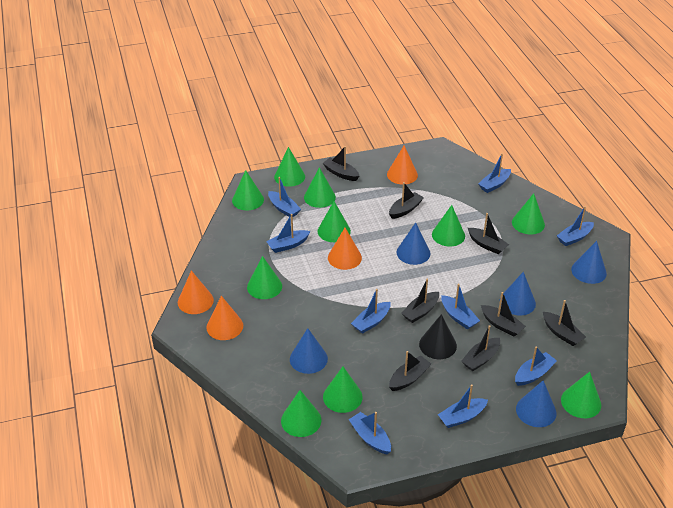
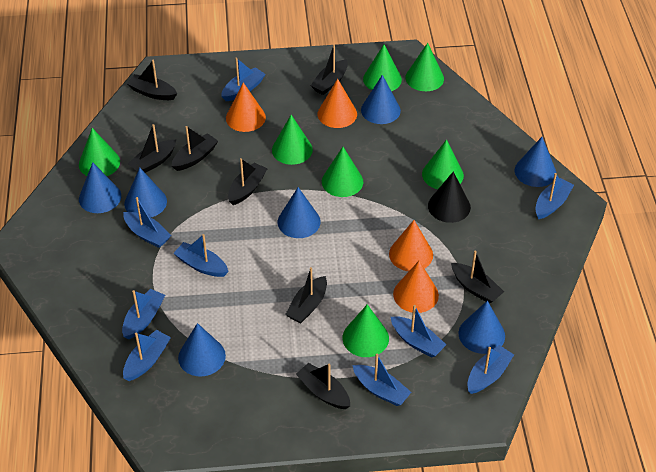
blue cone: 5 -> 7
green cone: 10 -> 7

